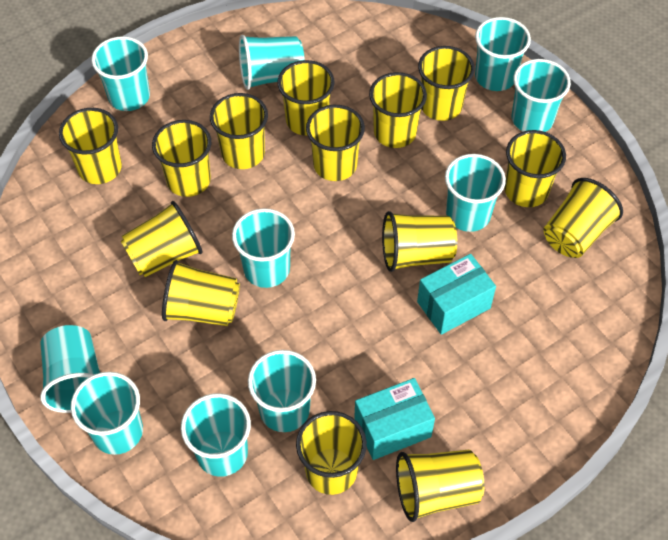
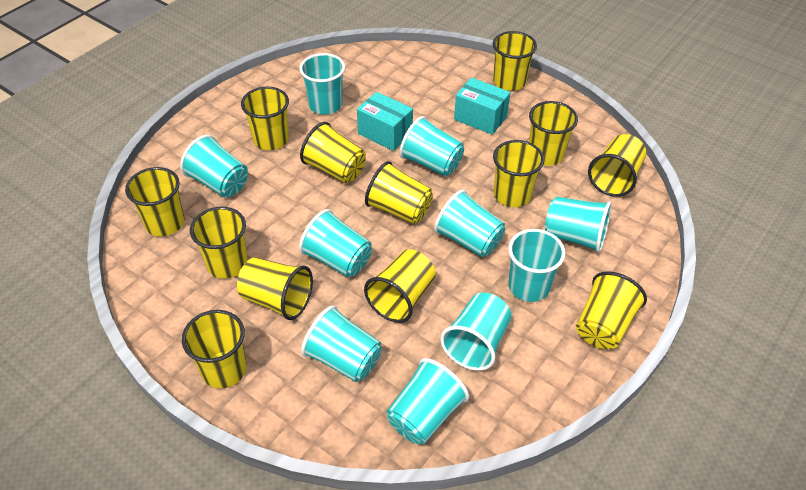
yellow cup: 14 -> 13

